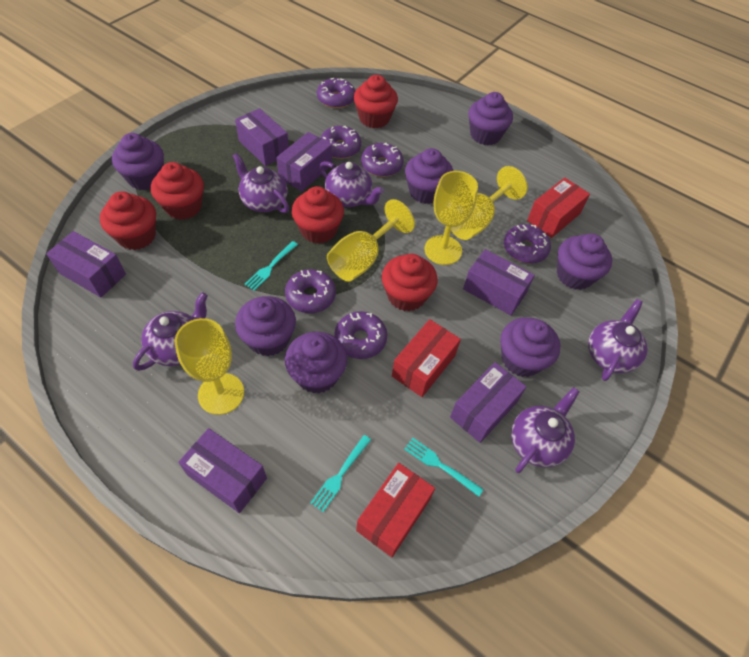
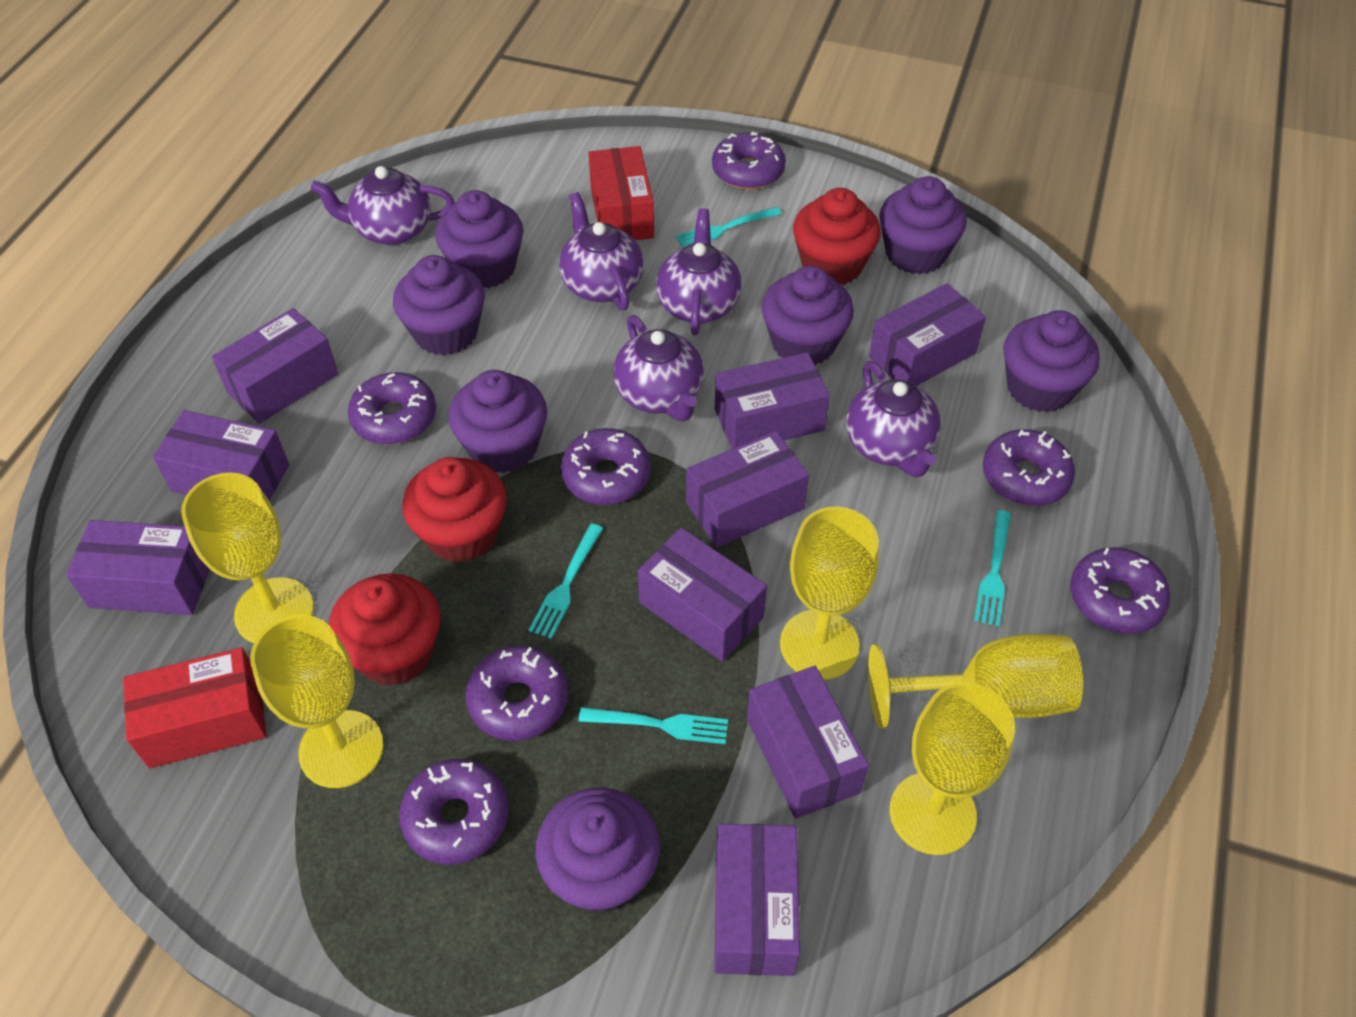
purple box: 6 -> 9
purple donut: 6 -> 7
red box: 3 -> 2
red cupcake: 5 -> 3
turquoise fork: 3 -> 4
yellow goblet: 4 -> 5

